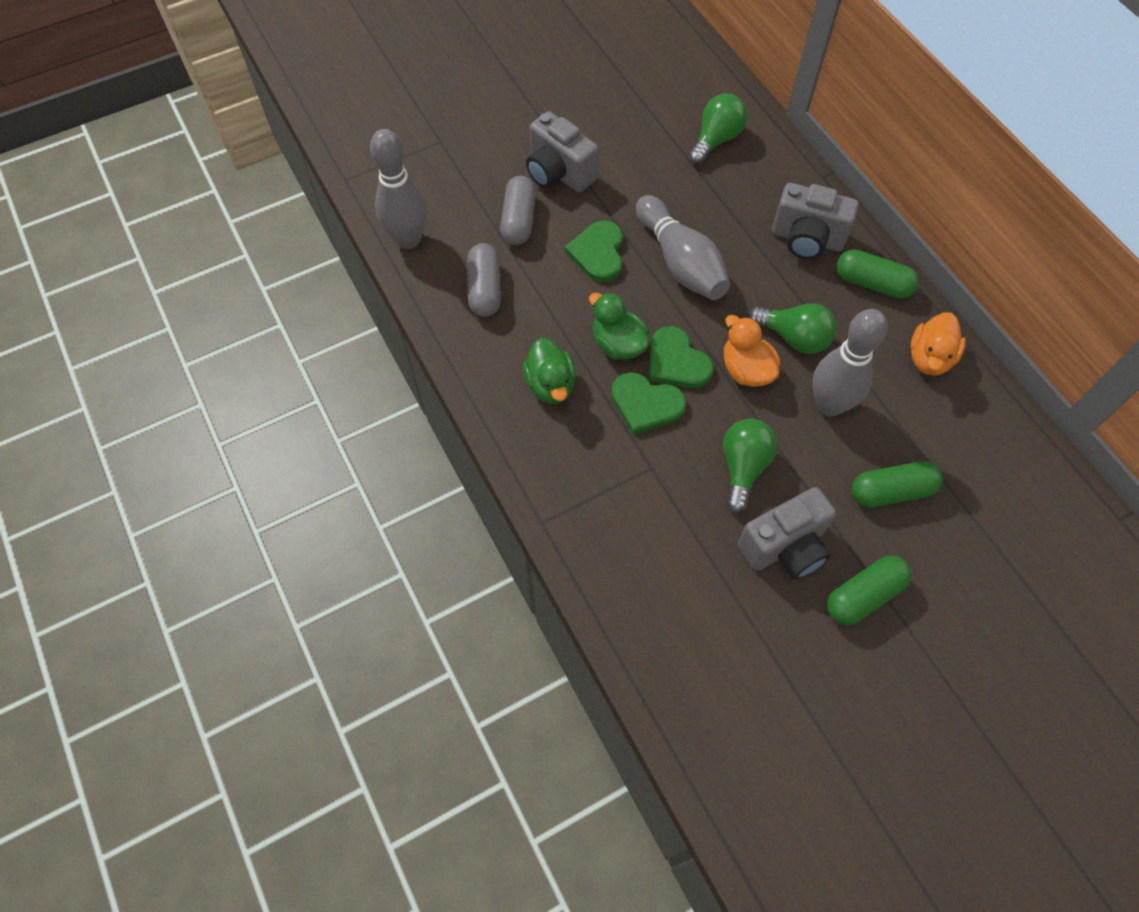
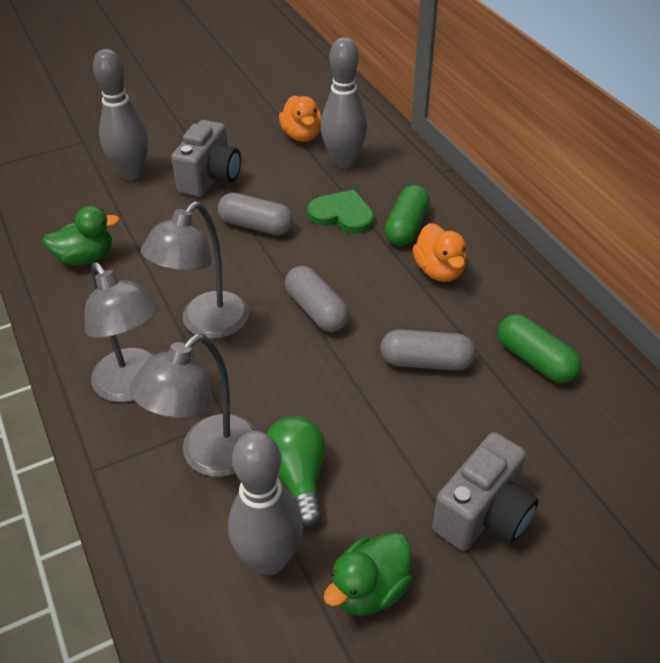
green capsule: 3 -> 2
green heart: 3 -> 1
green light bulb: 3 -> 1
grey camera: 3 -> 2
grey capsule: 2 -> 3
grey lamp: 0 -> 3

